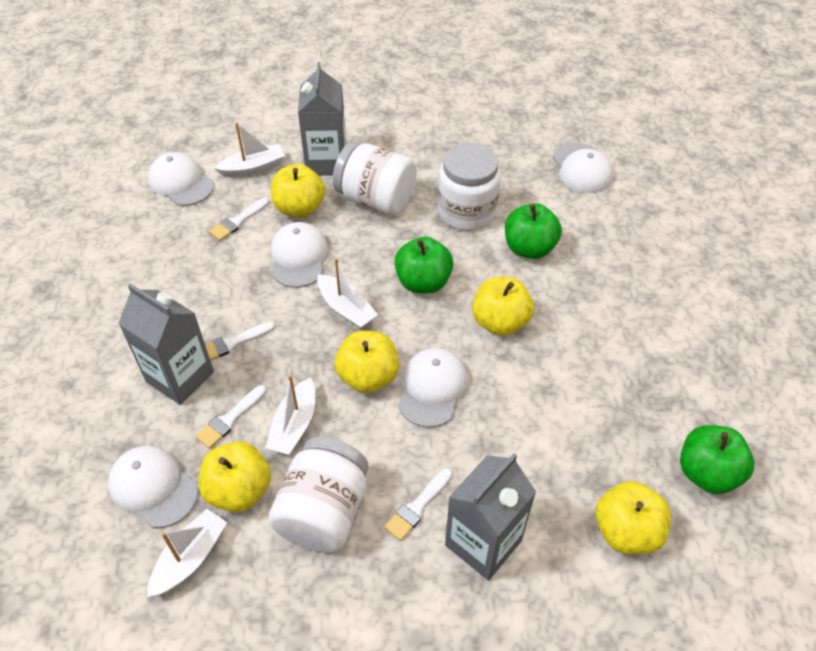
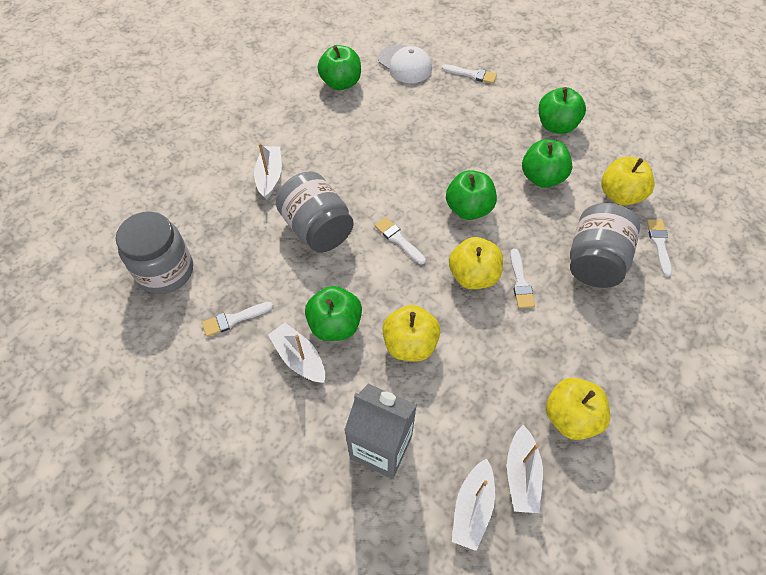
green apple: 3 -> 5
grey carton: 3 -> 1
grey jar: 0 -> 3
white brush: 4 -> 5
white cap: 5 -> 1
white jar: 3 -> 0
yellow apple: 5 -> 4

